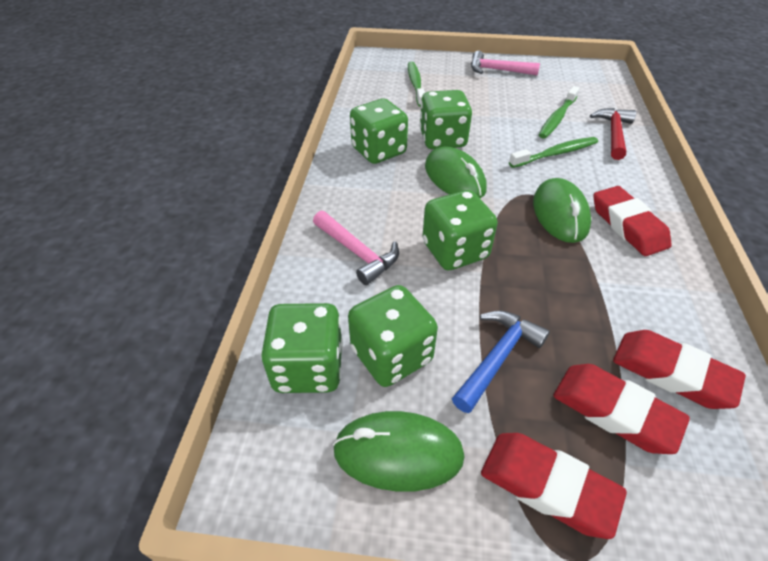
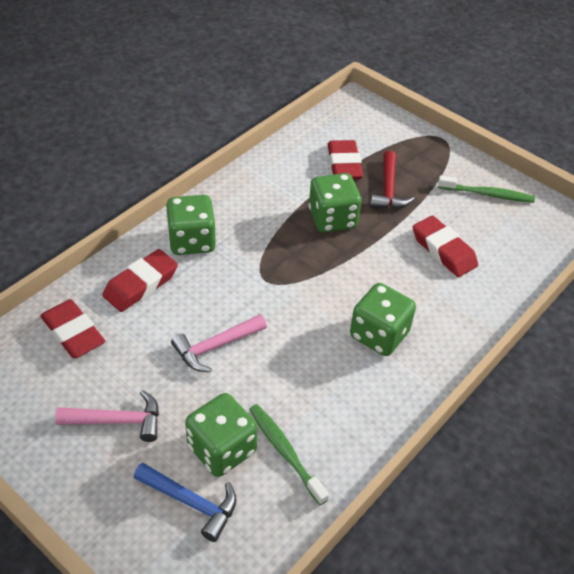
green dice: 5 -> 4
green mouse: 3 -> 0
green toothbrush: 3 -> 2

